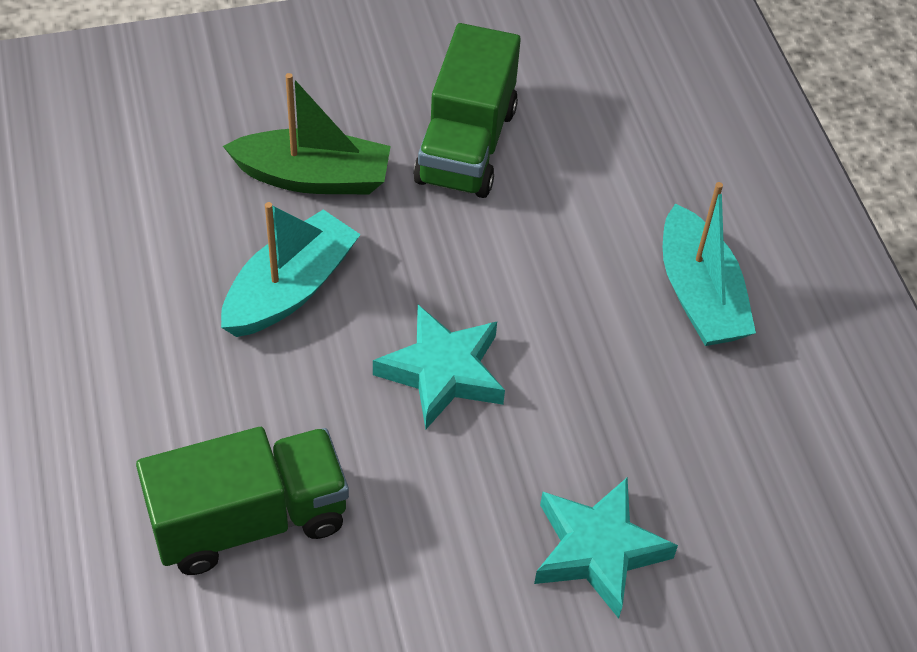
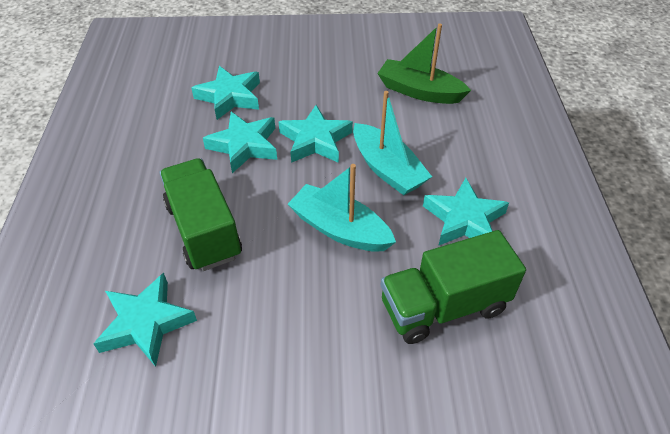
turquoise star: 2 -> 5

